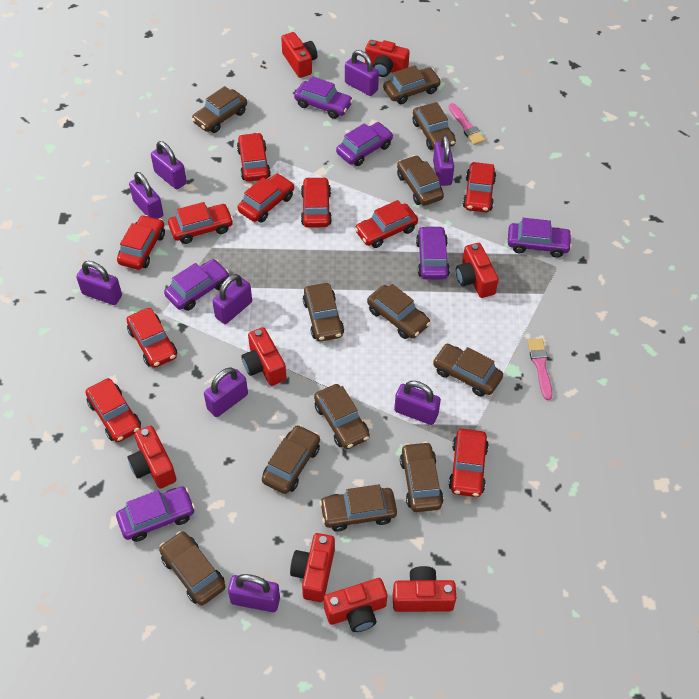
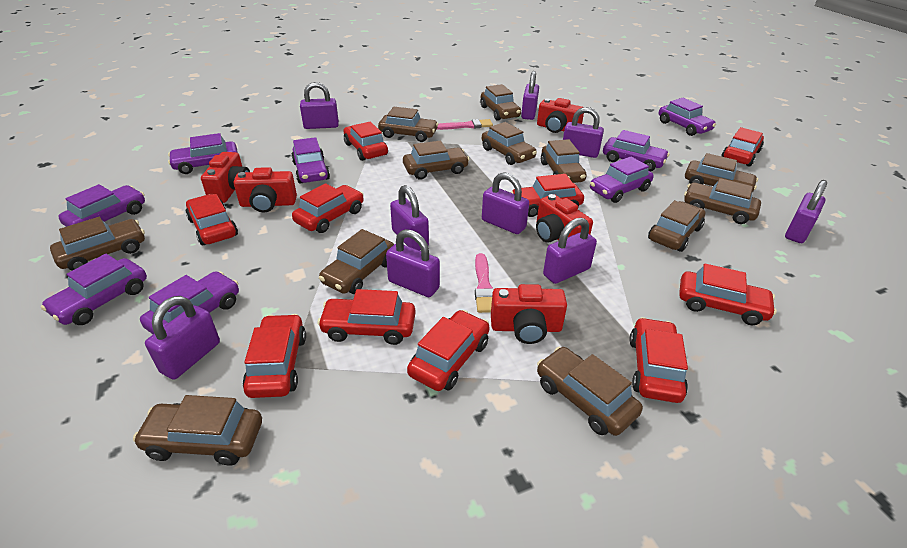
purple car: 6 -> 8
red camera: 8 -> 5

